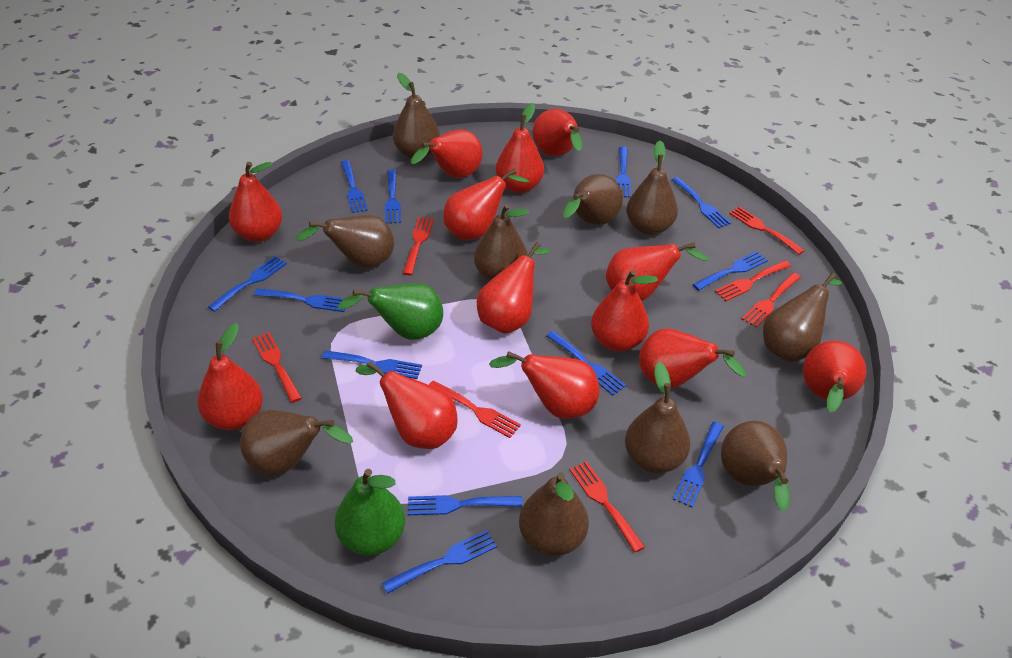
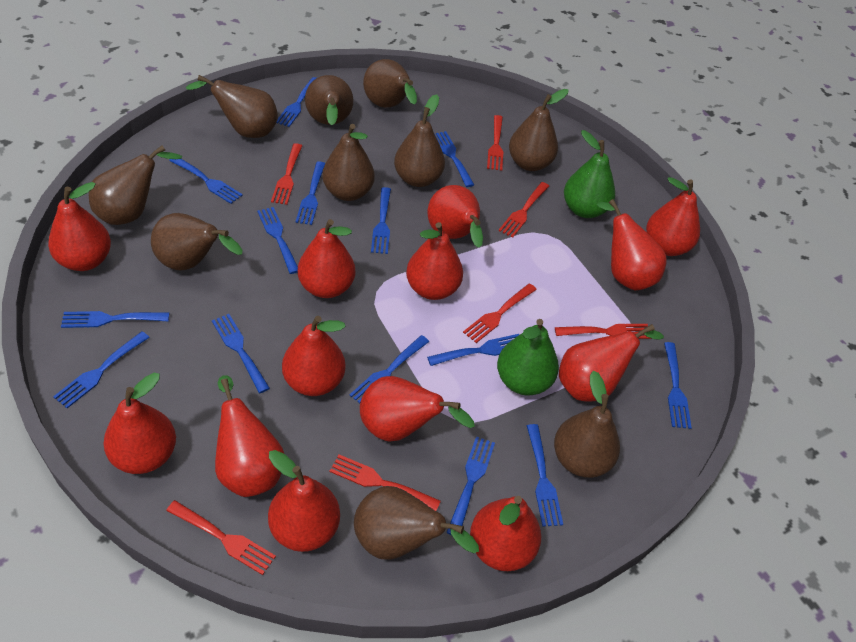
blue fork: 12 -> 14

